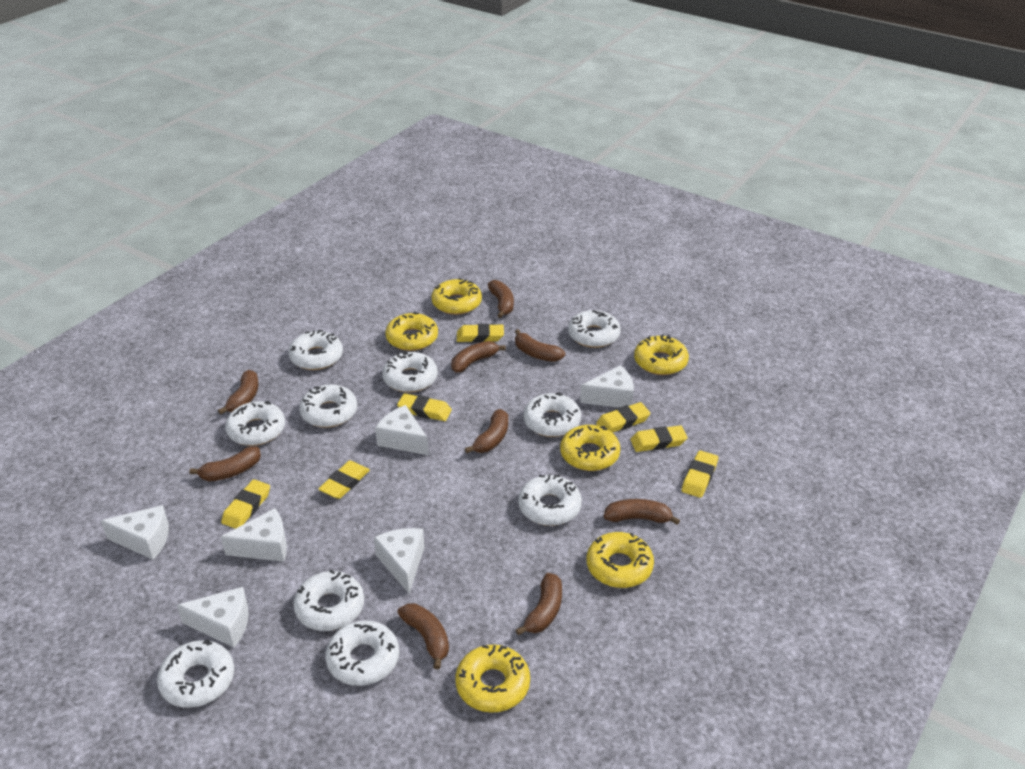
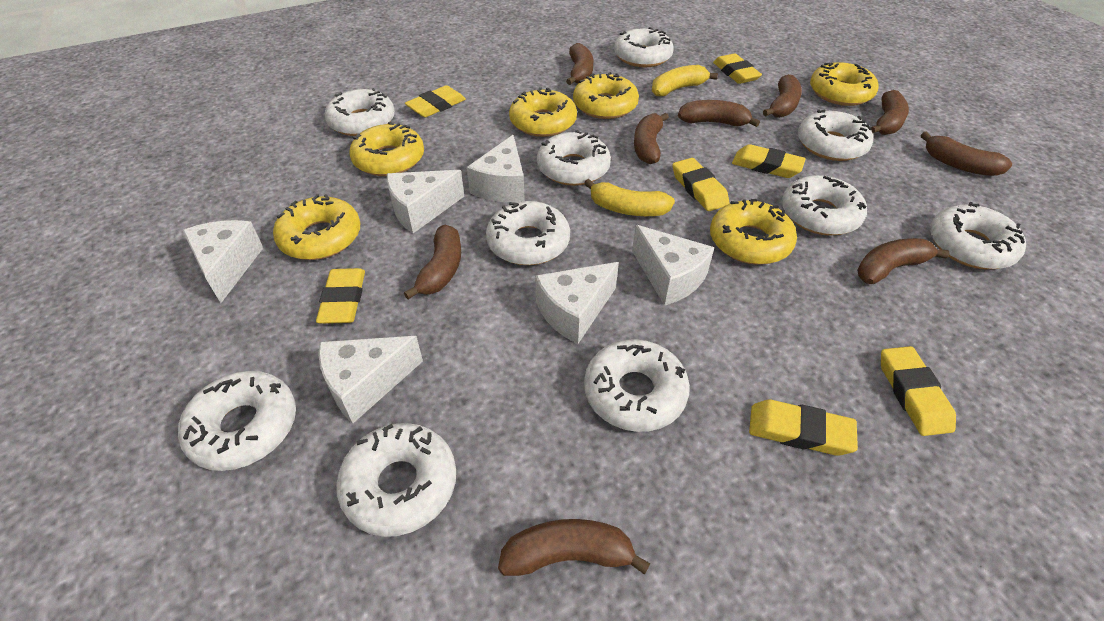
yellow banana: 0 -> 2

